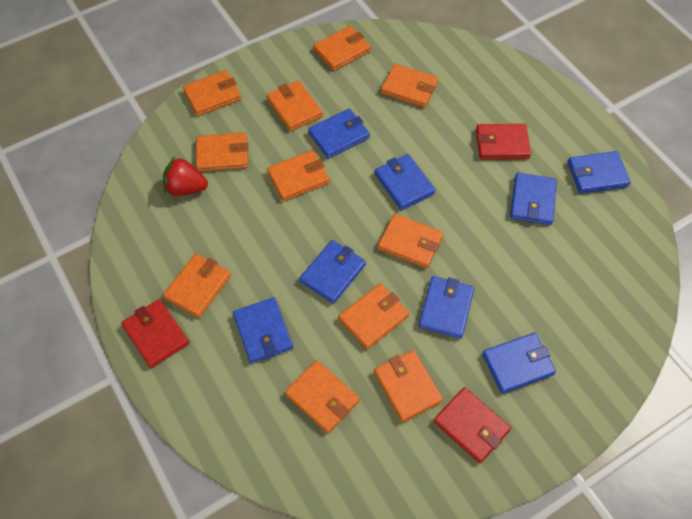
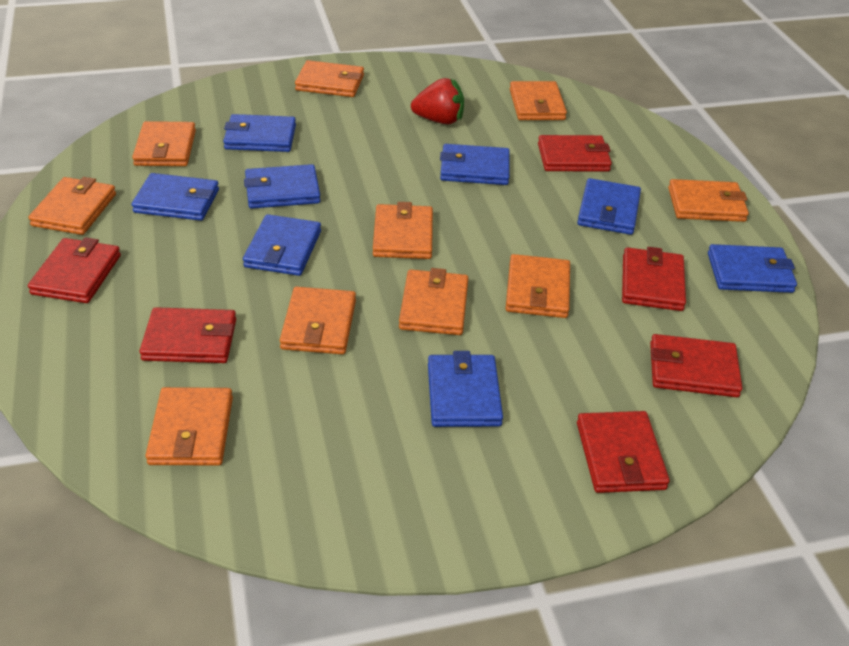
orange wallet: 11 -> 10
red wallet: 3 -> 6

